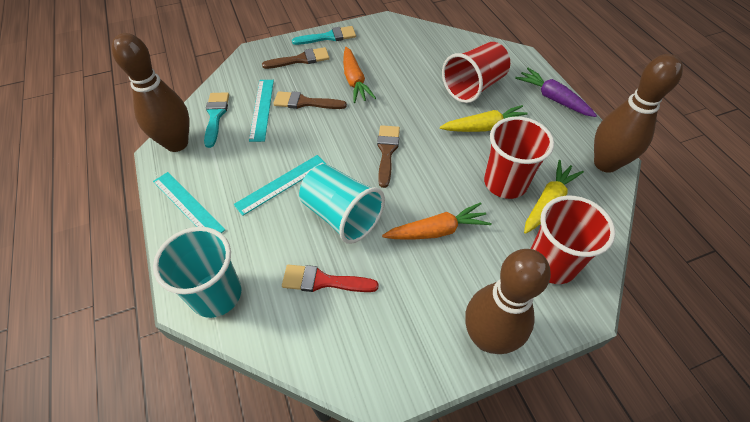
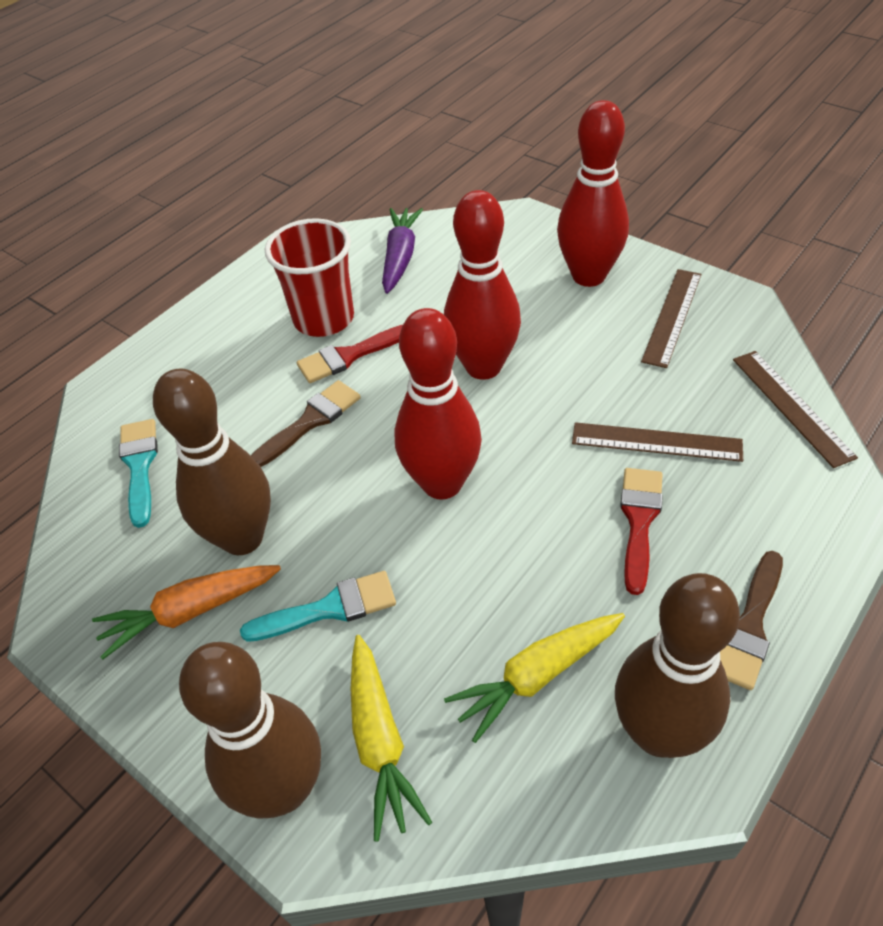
brown brush: 3 -> 2
brown ruler: 0 -> 3
orange carrot: 2 -> 1
red bowling pin: 0 -> 3
red brush: 1 -> 2
red cup: 3 -> 1
turquoise cup: 2 -> 0
turquoise ruler: 3 -> 0

